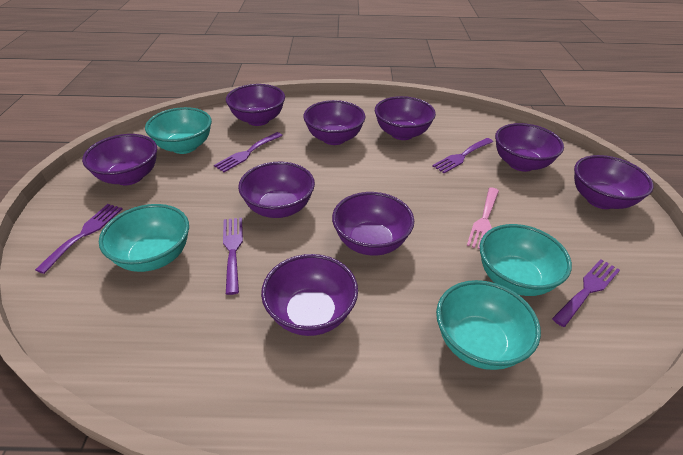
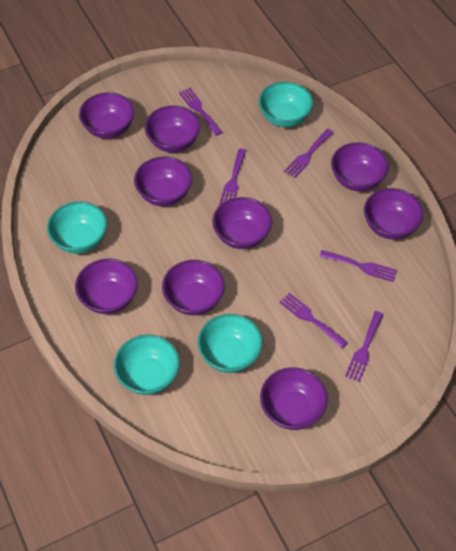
pink fork: 1 -> 0
purple fork: 5 -> 6

